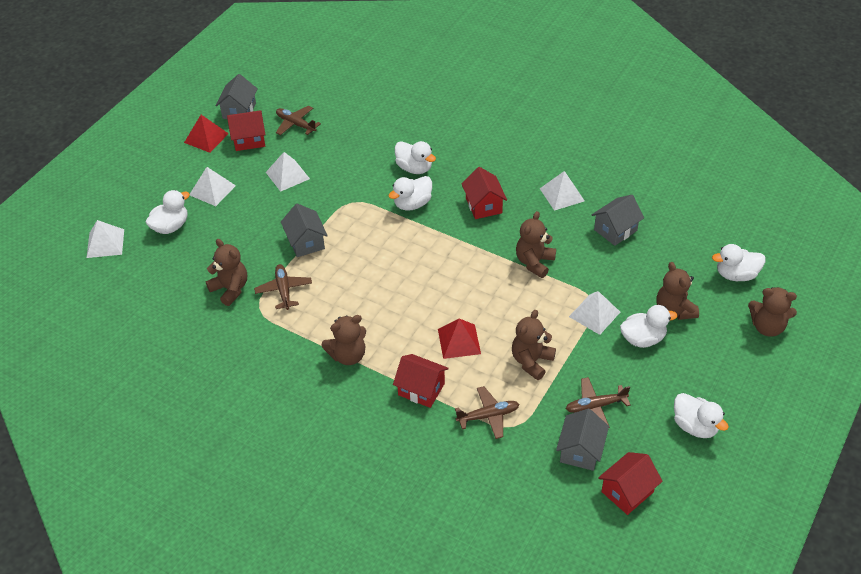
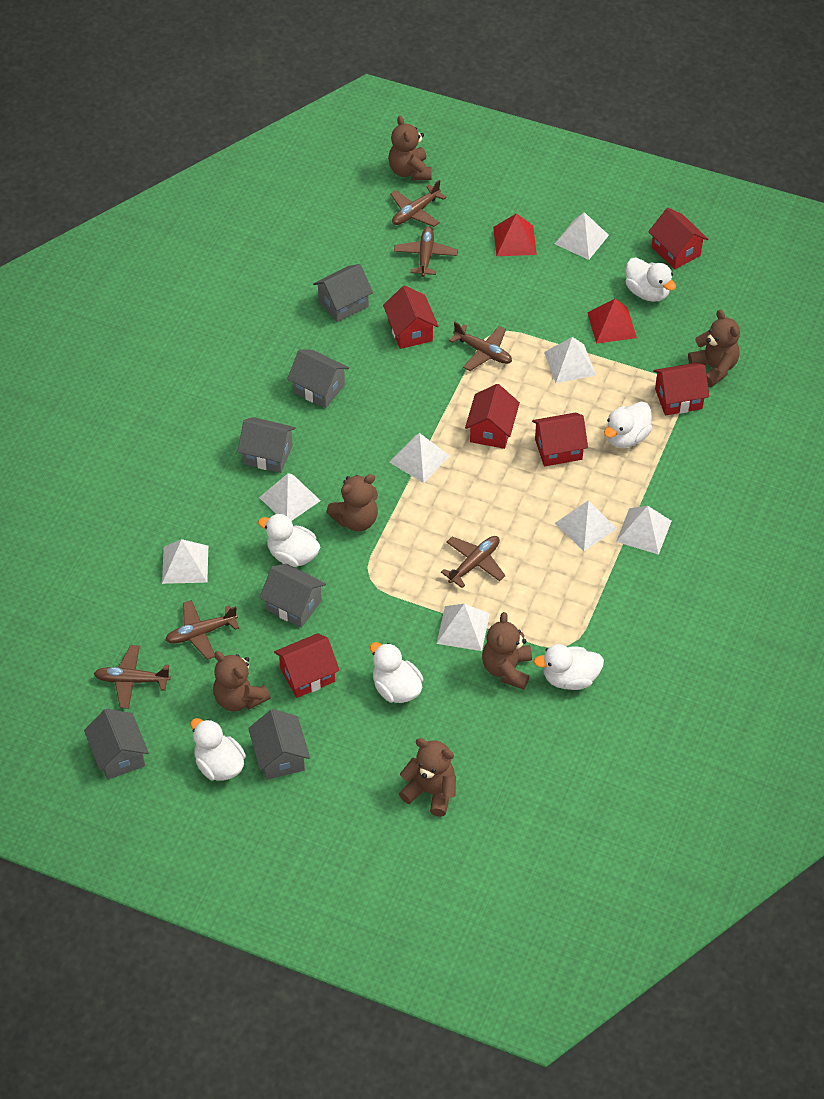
brown plane: 4 -> 6
grey house: 4 -> 6
red house: 4 -> 6
white pyramid: 5 -> 8

